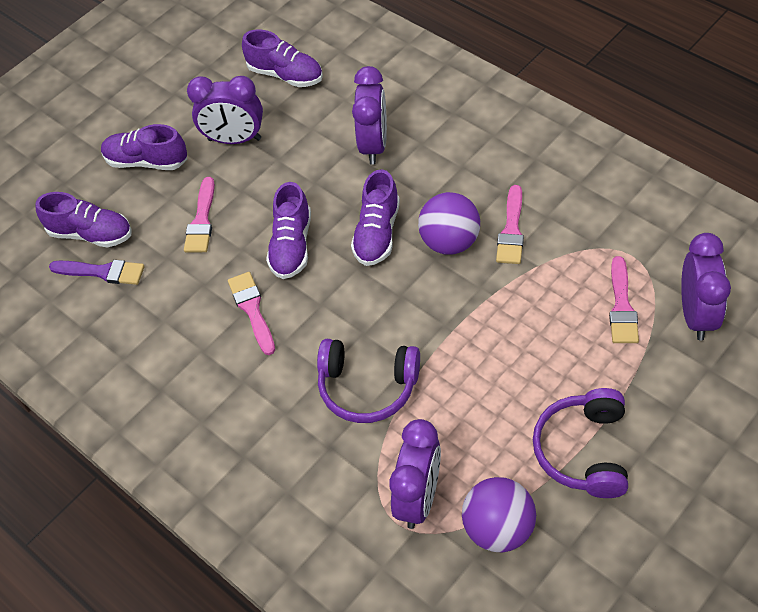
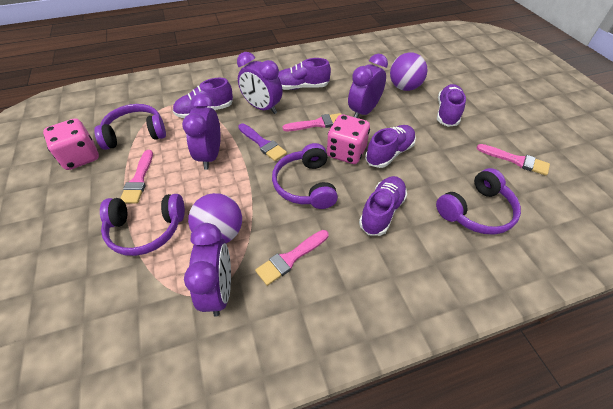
pink dice: 0 -> 2
purple headphones: 2 -> 4

